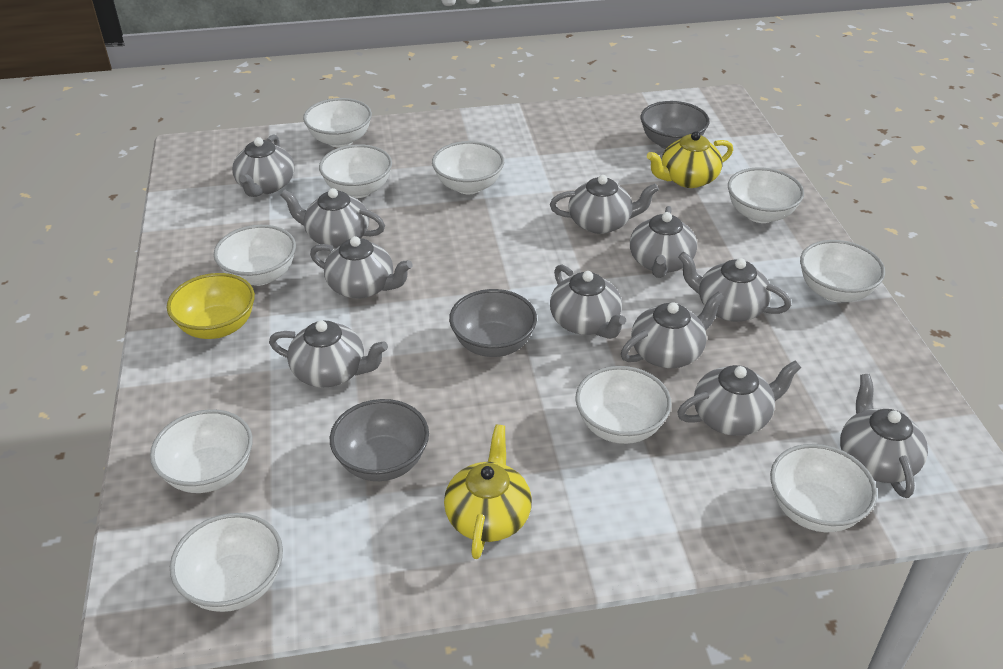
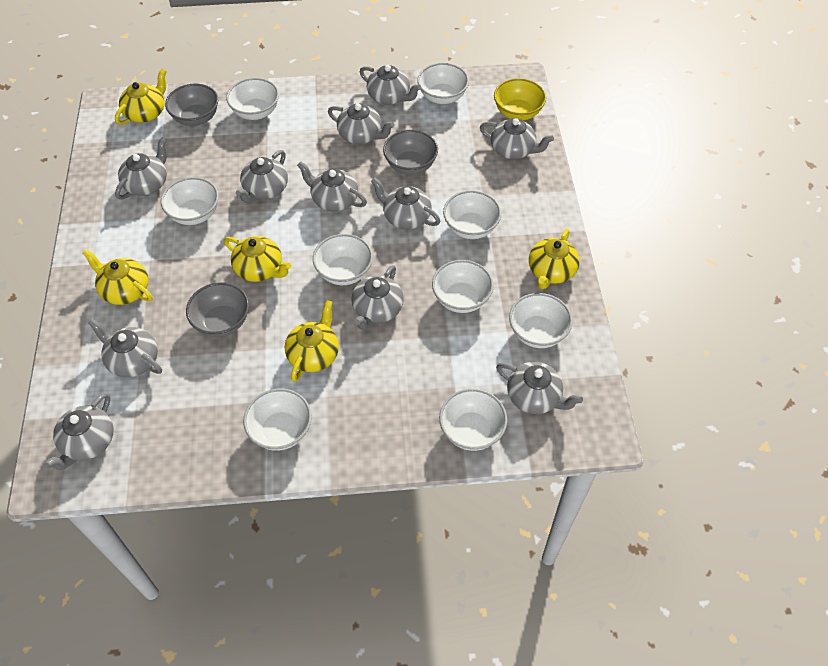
white bowl: 10 -> 9
yellow teapot: 2 -> 5

